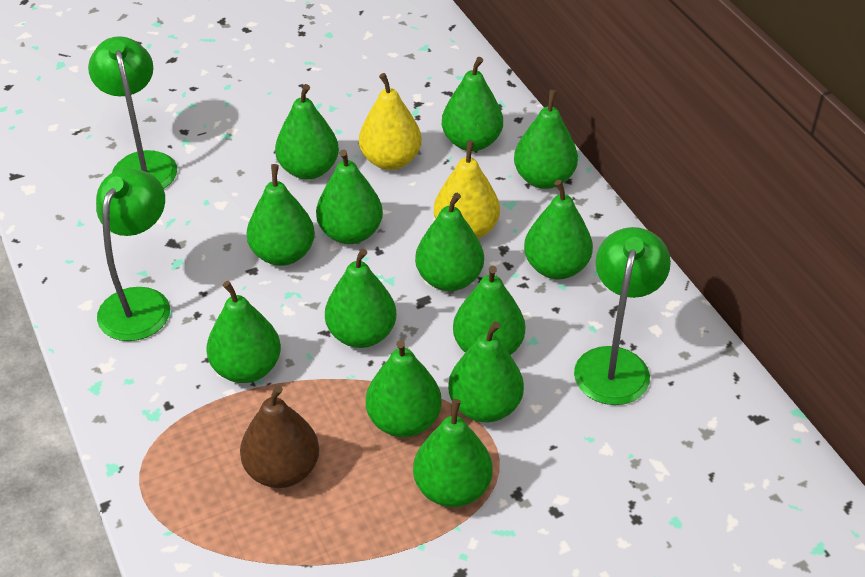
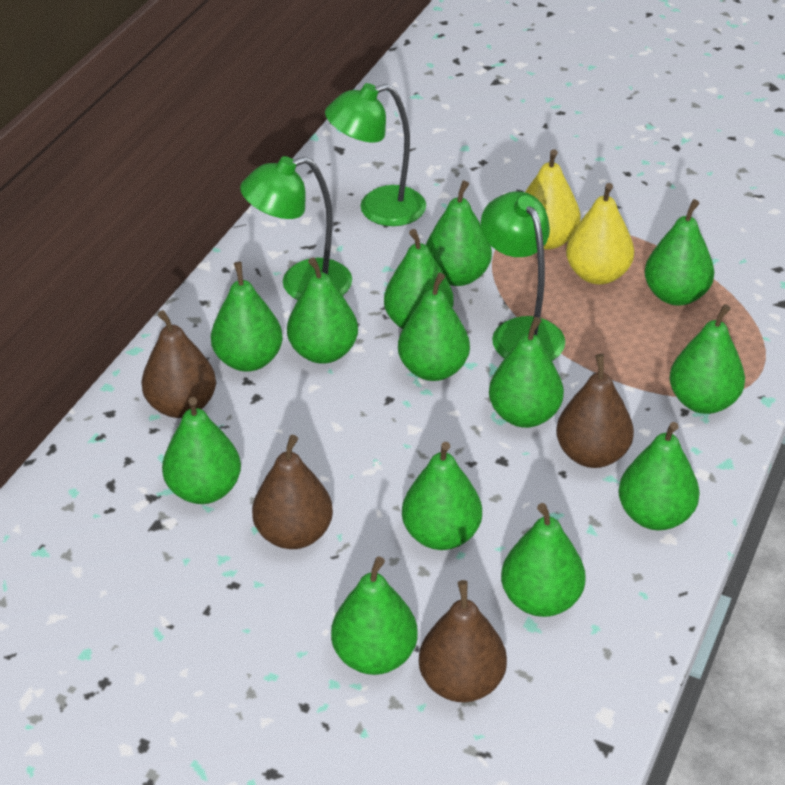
brown pear: 1 -> 4

